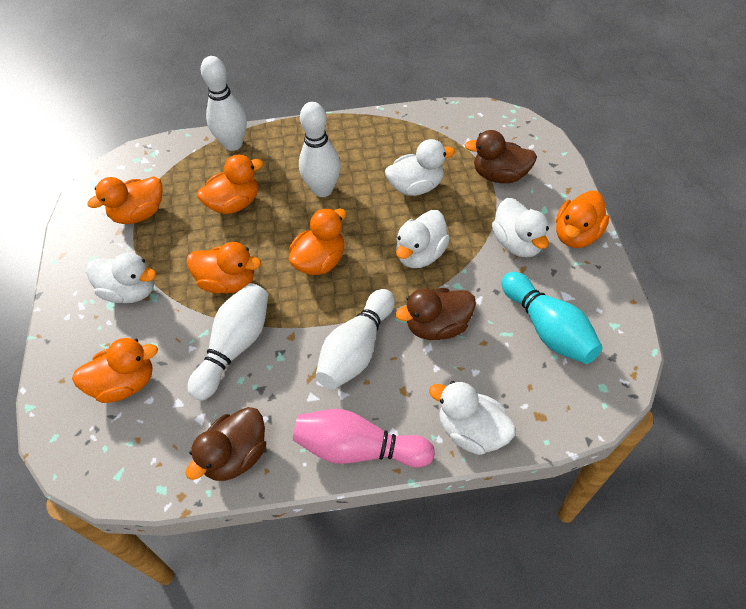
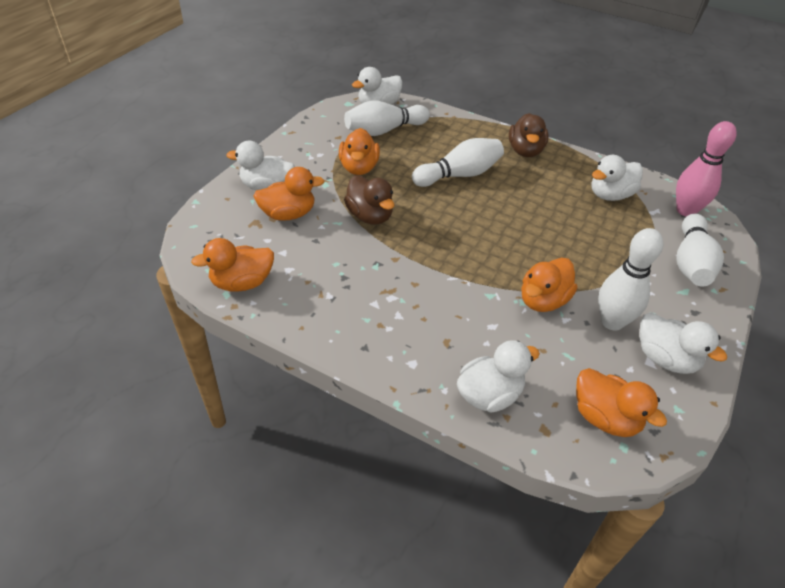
brown duck: 3 -> 2
orange duck: 6 -> 5
turquoise bowling pin: 1 -> 0

